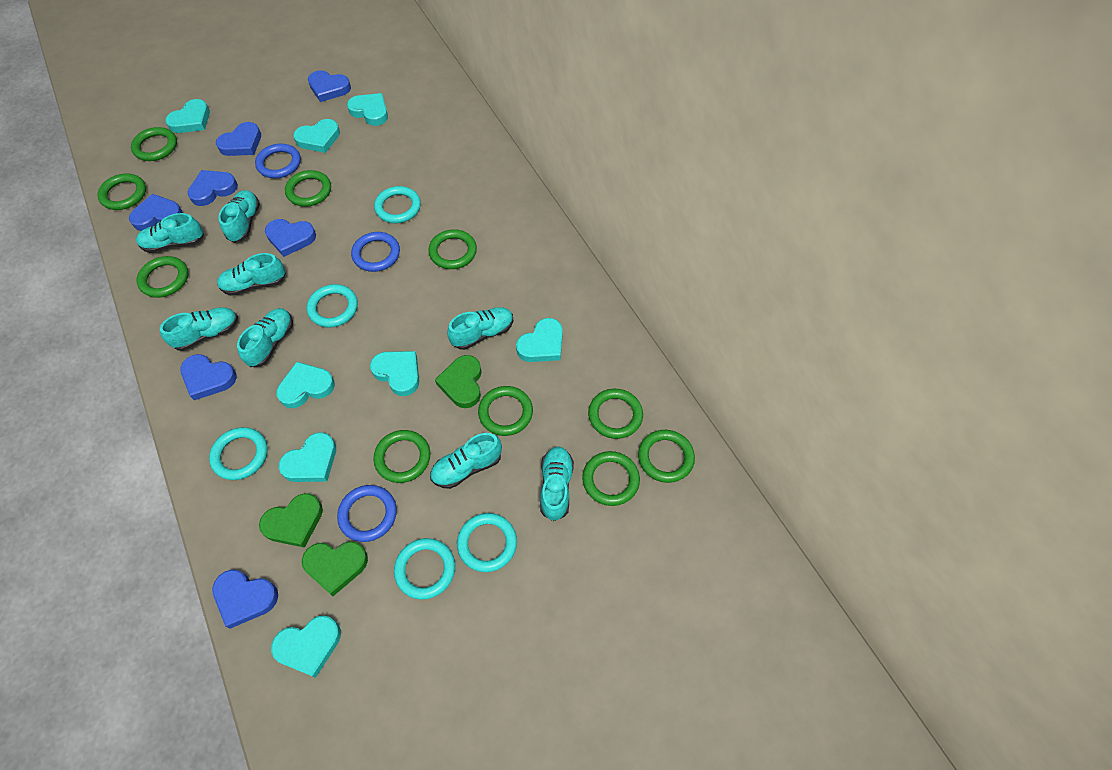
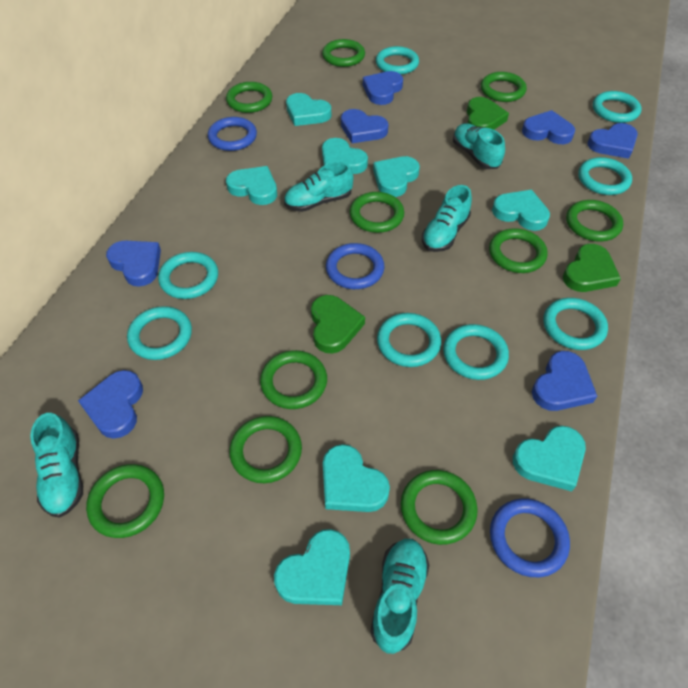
turquoise ring: 5 -> 8
turquoise shoe: 8 -> 5

